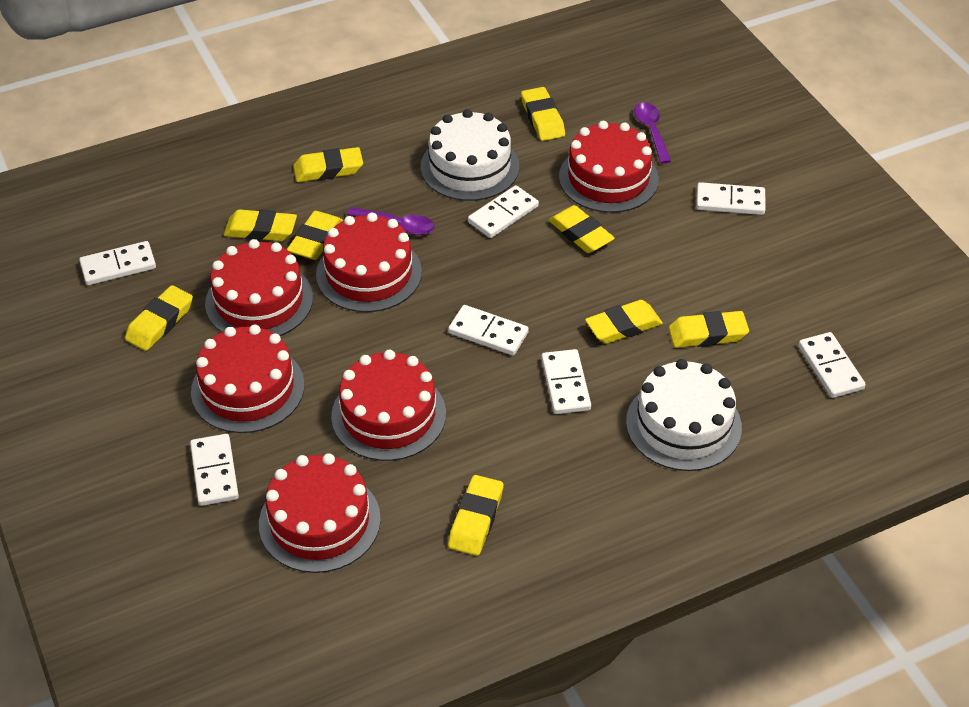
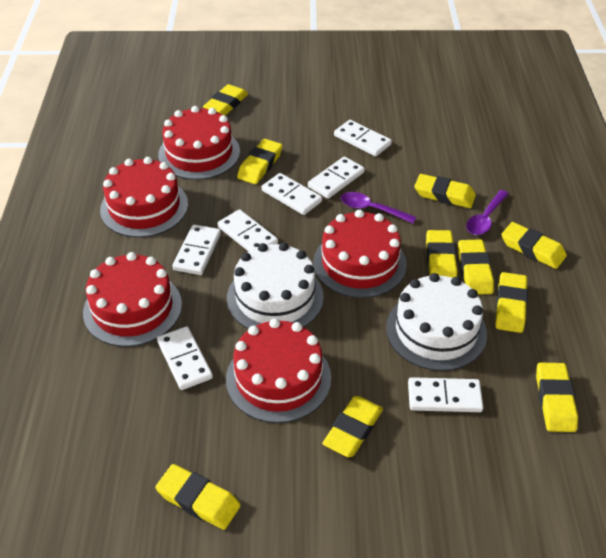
red cake: 6 -> 5
yellow eraser: 9 -> 10

